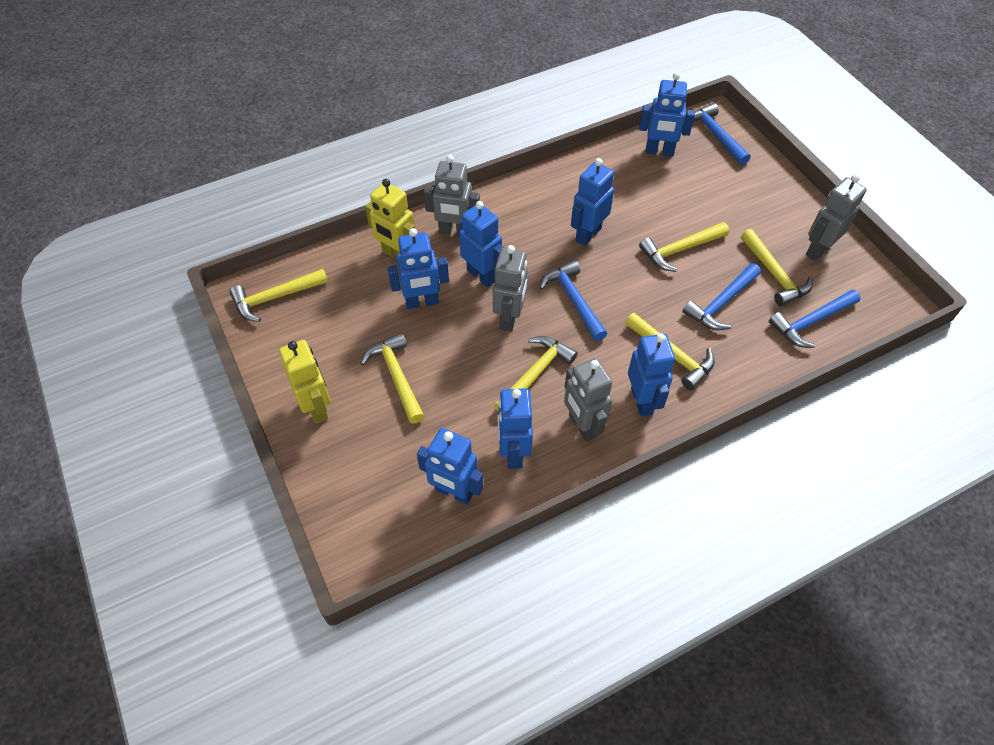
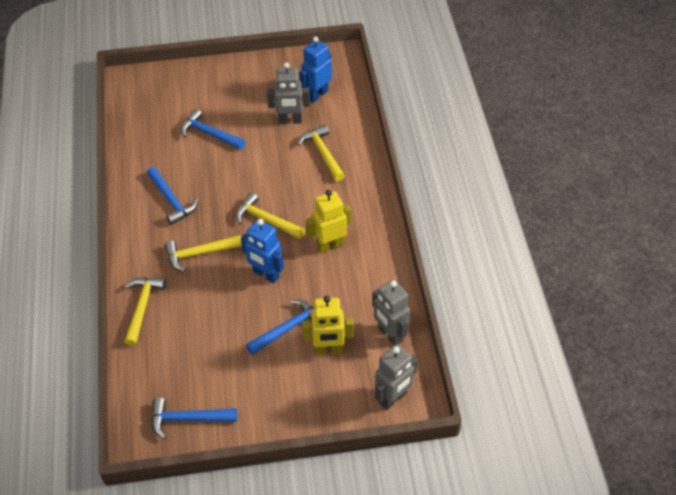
blue robot: 7 -> 2
grey robot: 4 -> 3
yellow hammer: 6 -> 4

